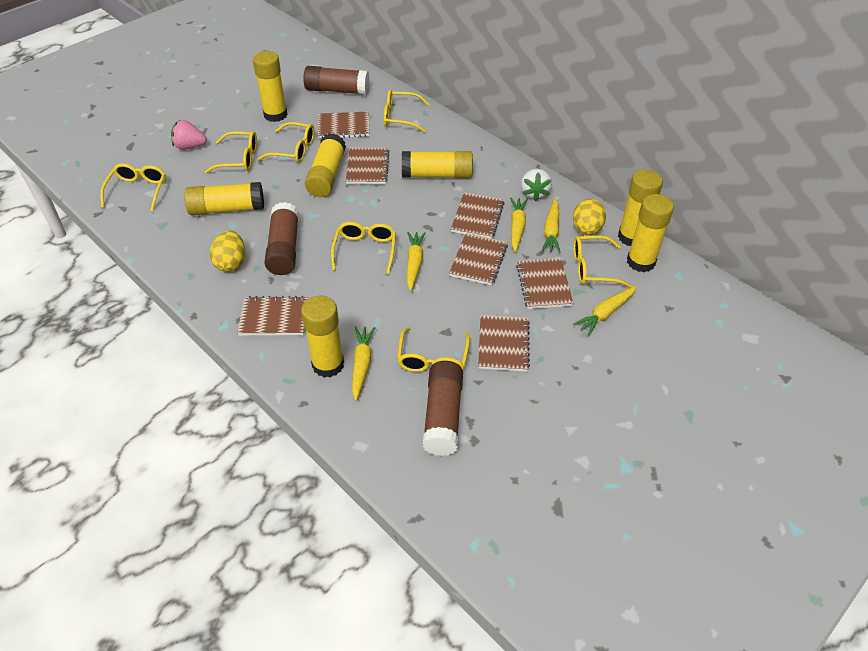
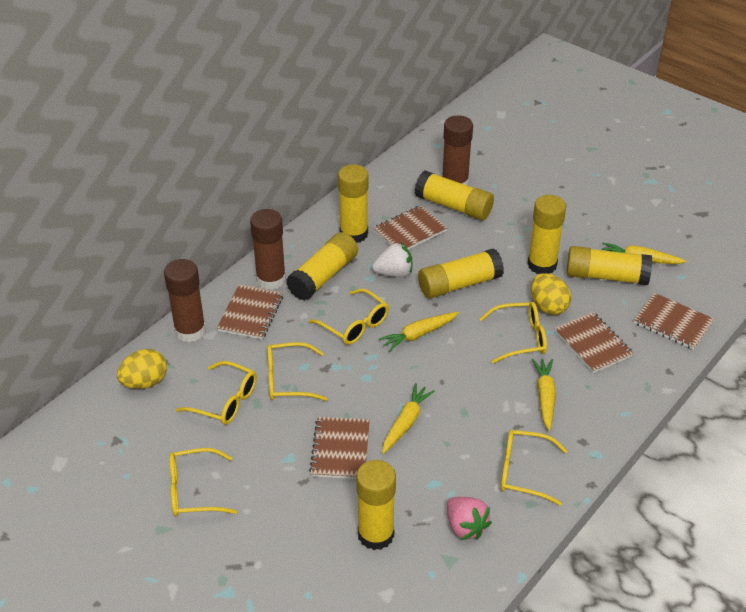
brown notebook: 7 -> 5
yellow carrot: 5 -> 4
yellow glasses: 7 -> 6

